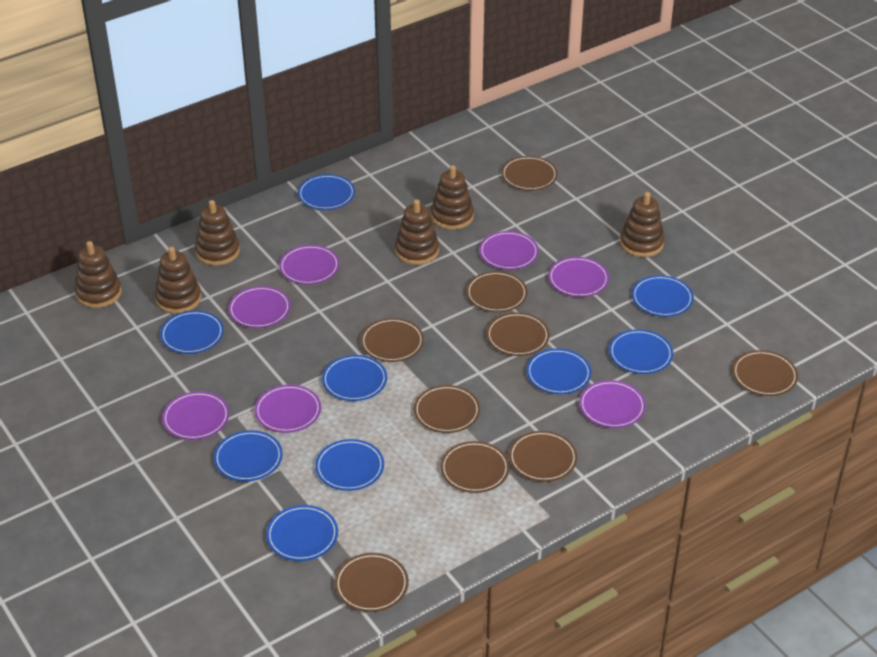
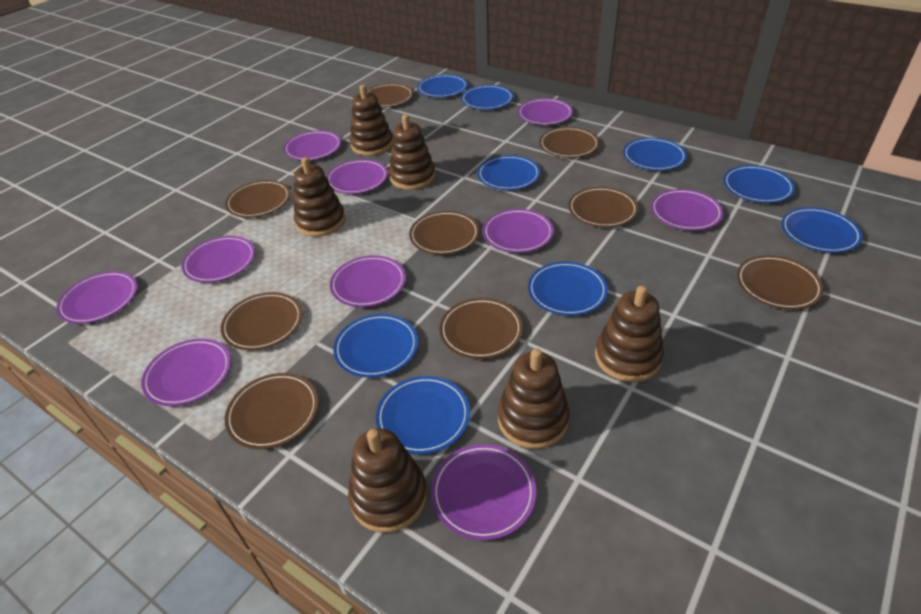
purple plate: 7 -> 10

